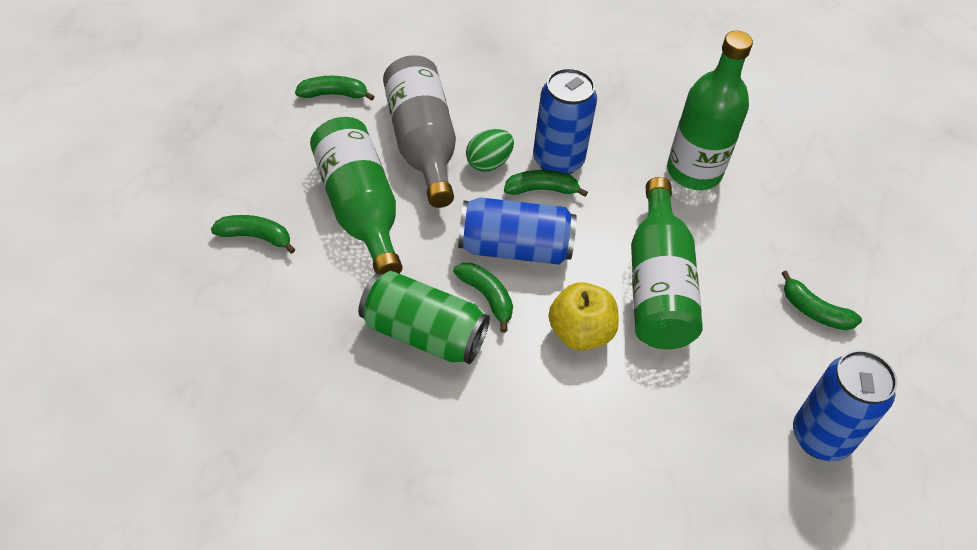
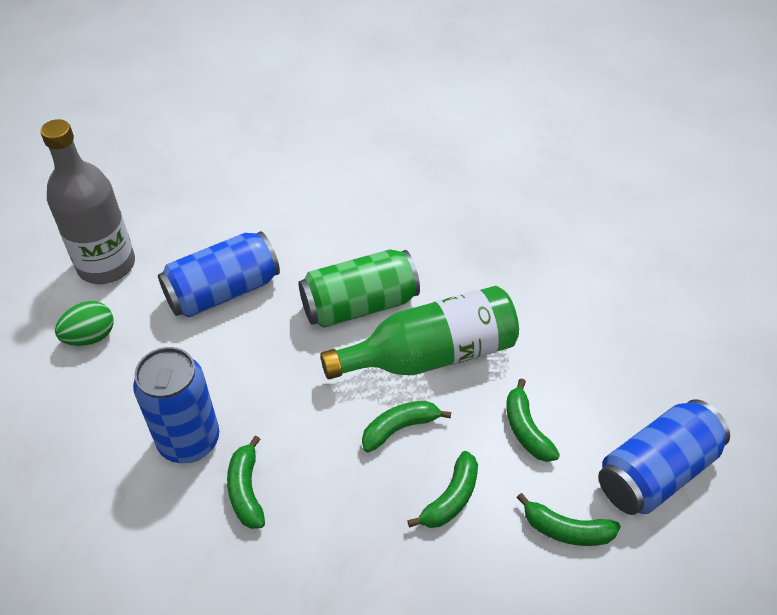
green bottle: 3 -> 1
yellow apple: 1 -> 0

